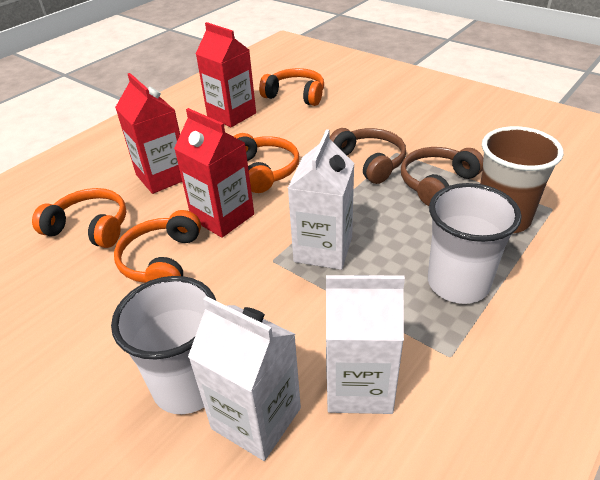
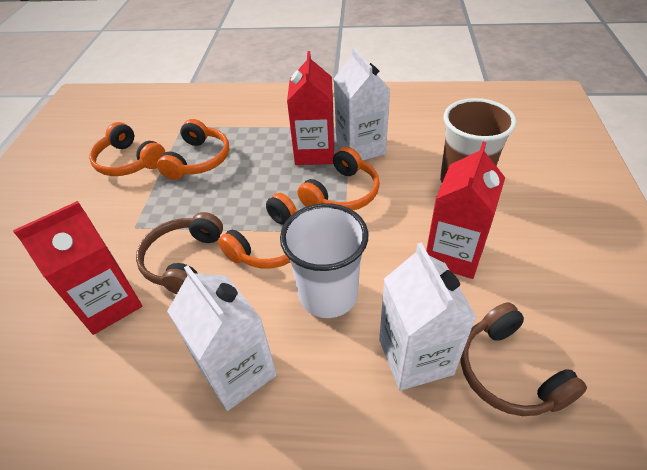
white cup: 2 -> 1

